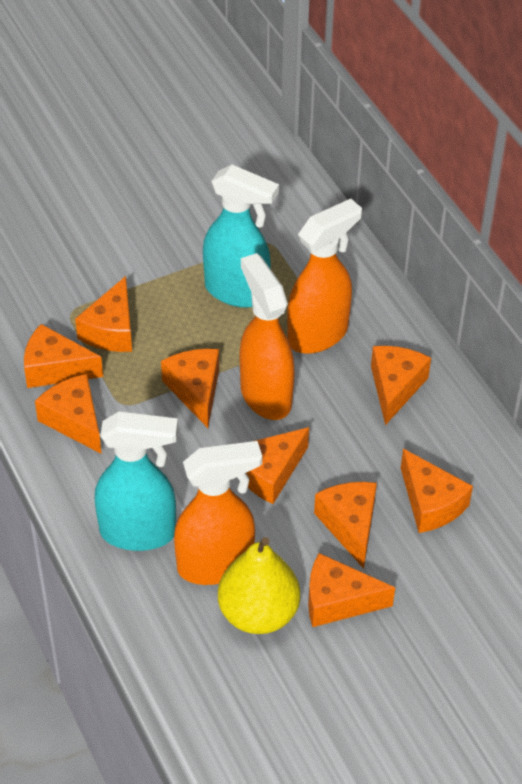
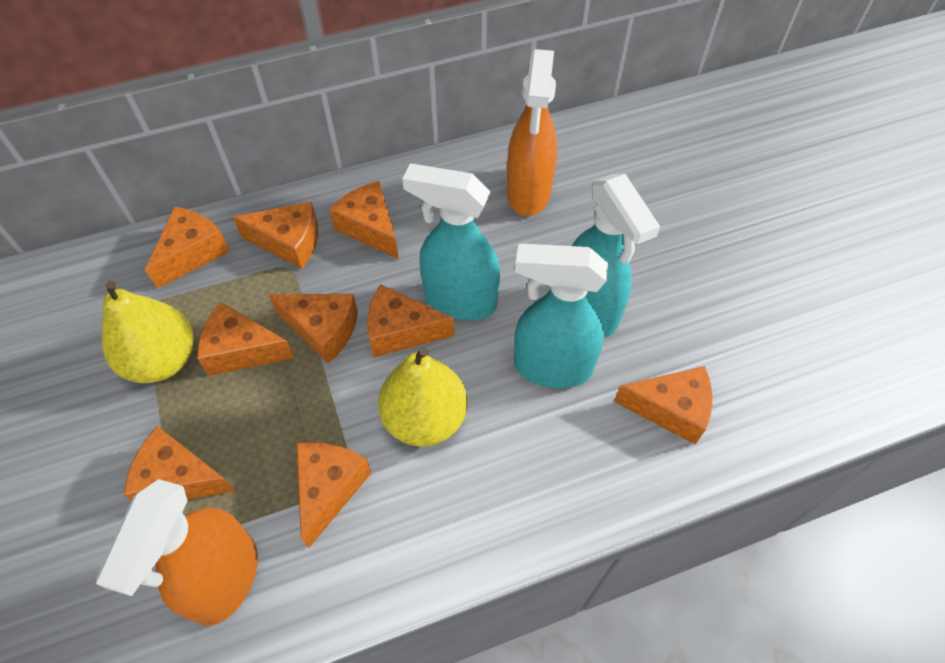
orange spray bottle: 3 -> 2
turquoise spray bottle: 2 -> 3
yellow pear: 1 -> 2

